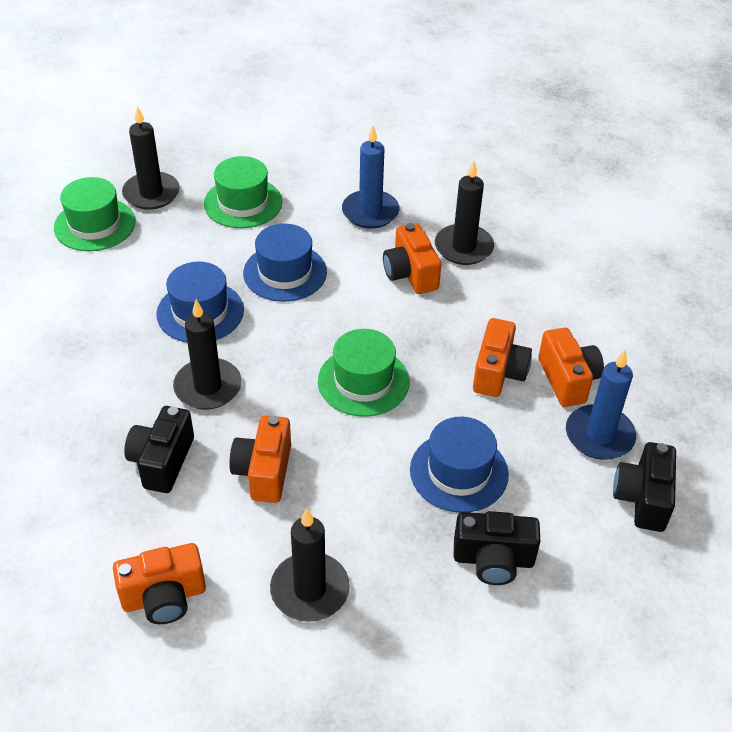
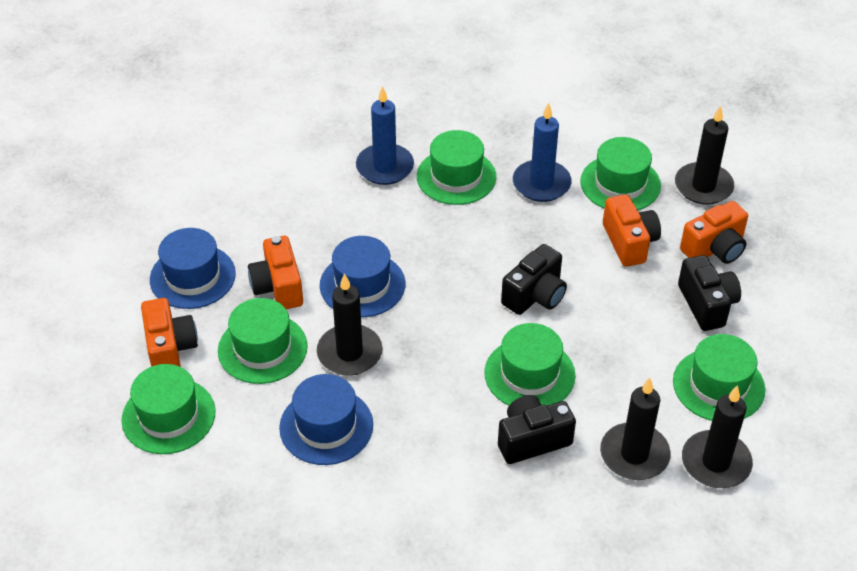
green hat: 3 -> 6
orange camera: 5 -> 4

